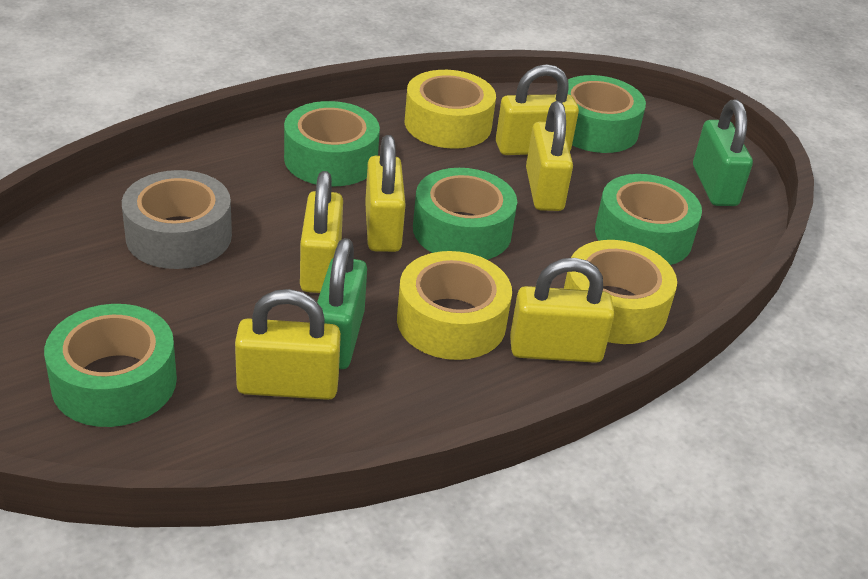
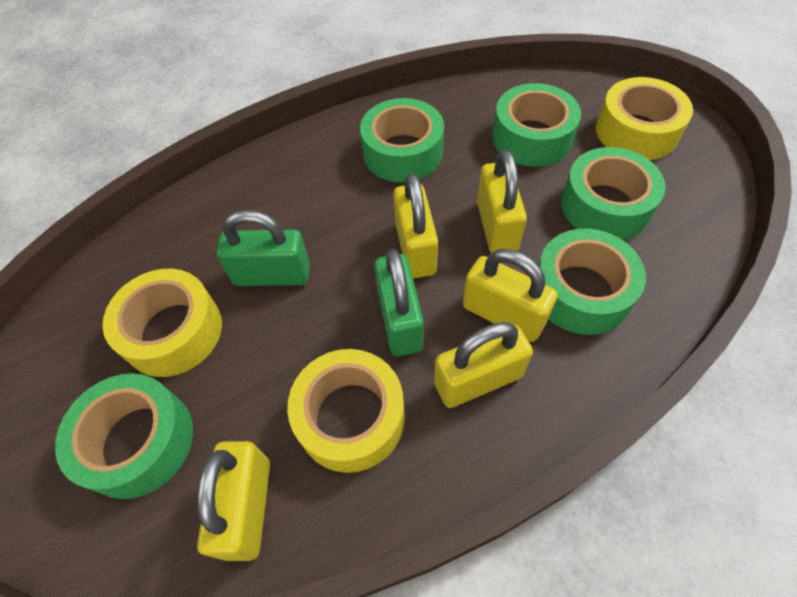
grey tape: 1 -> 0
yellow padlock: 6 -> 5

